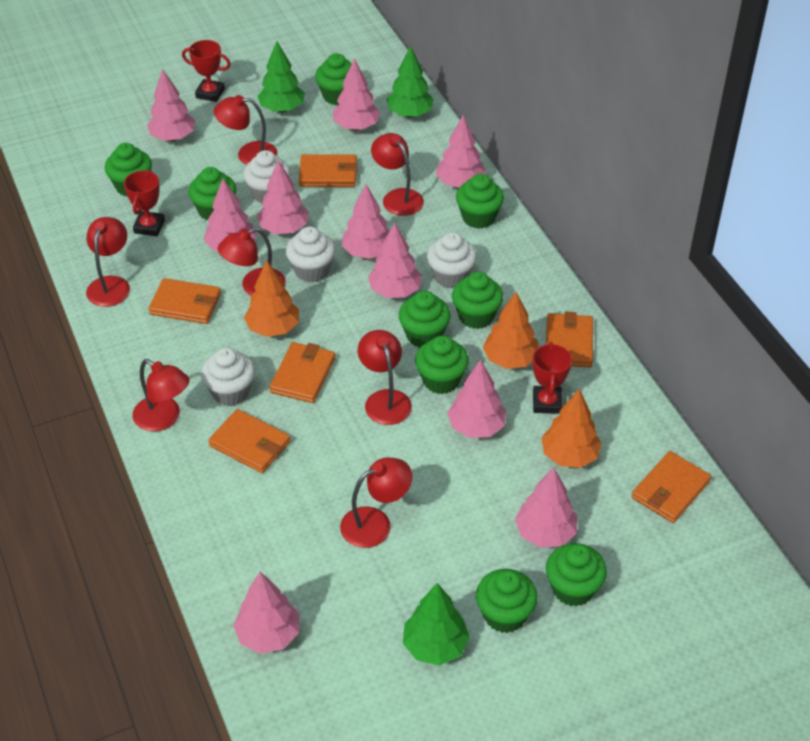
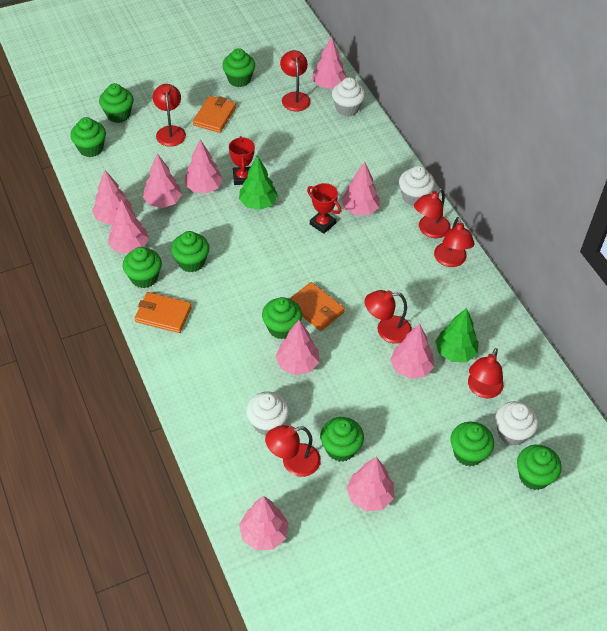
green tree: 3 -> 2
orange tree: 3 -> 0
orange wallet: 6 -> 3
red trophy: 3 -> 2

